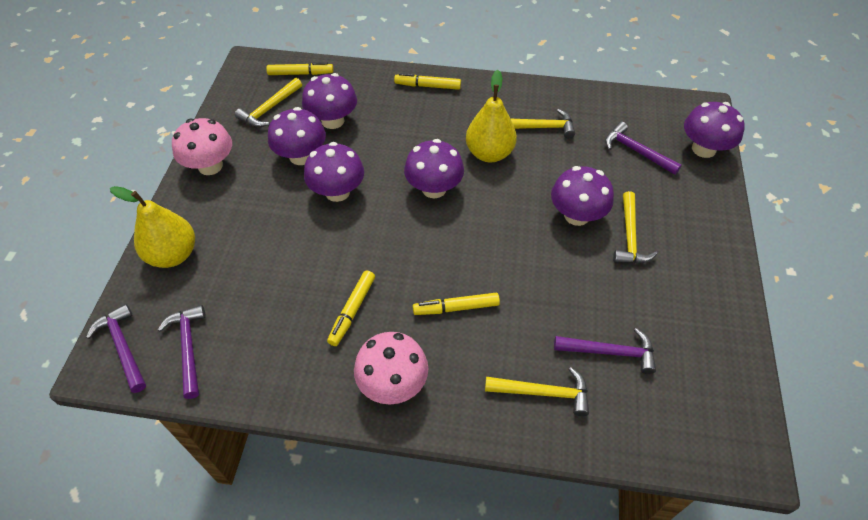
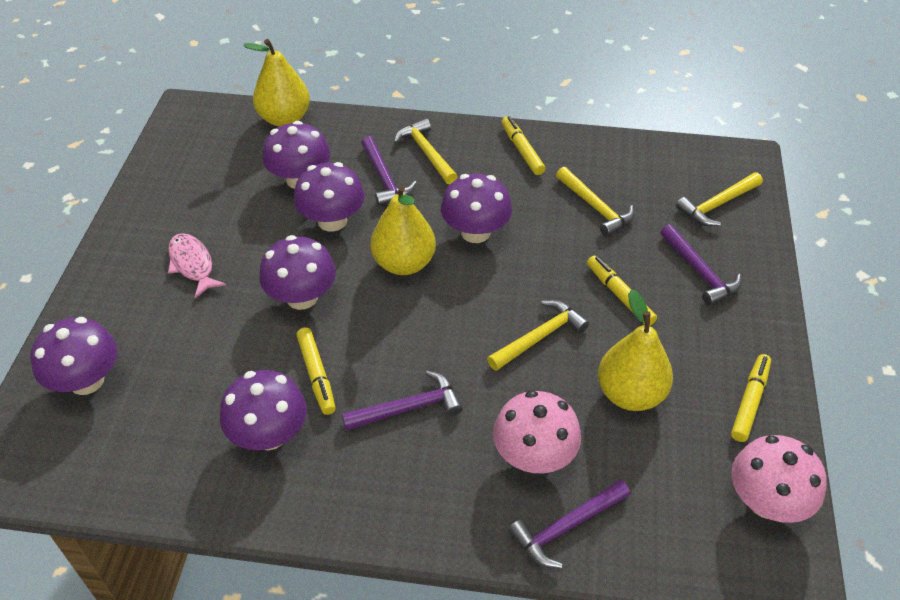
pink fish: 0 -> 1
yellow pear: 2 -> 3

